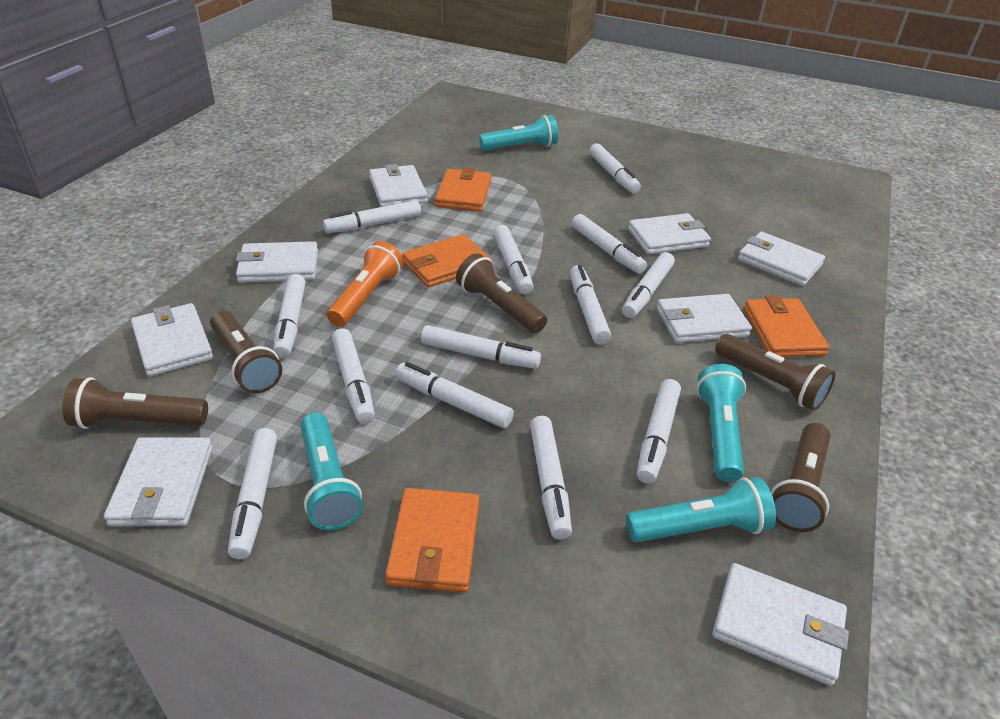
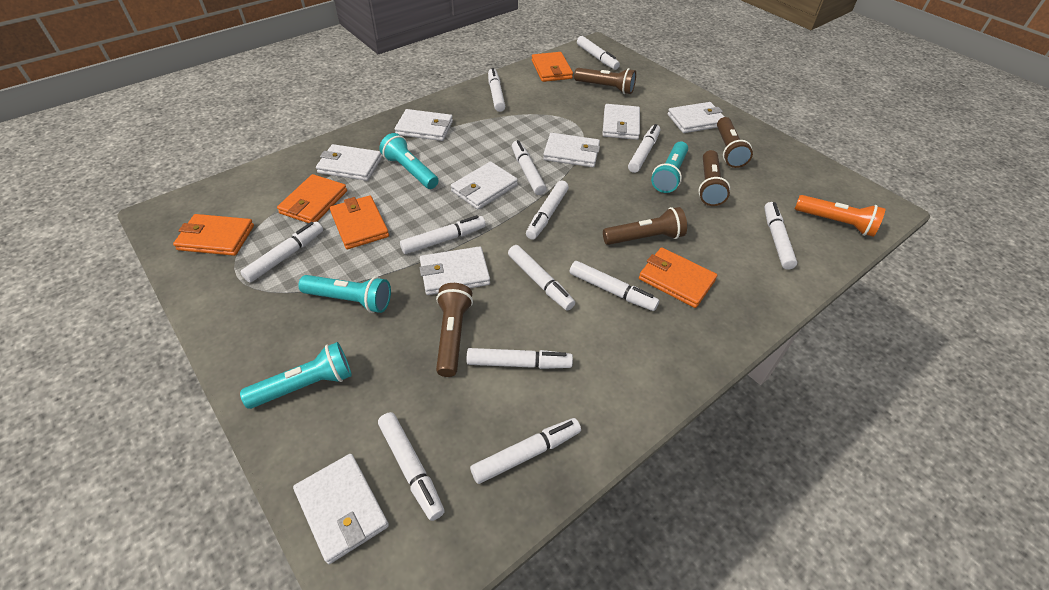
orange wallet: 4 -> 5

